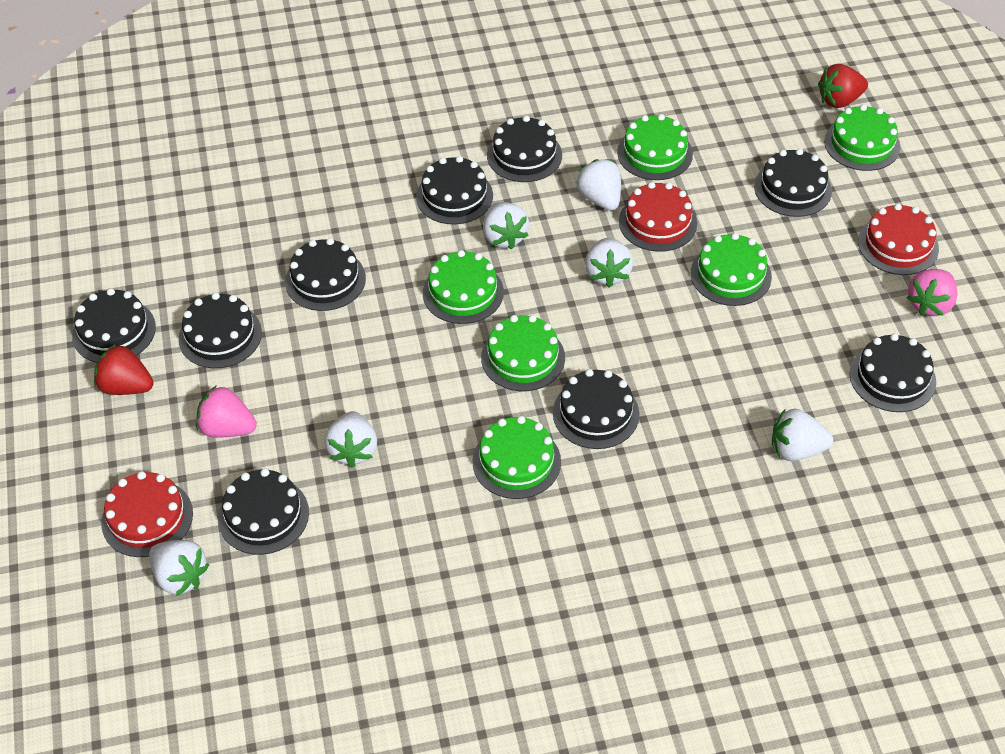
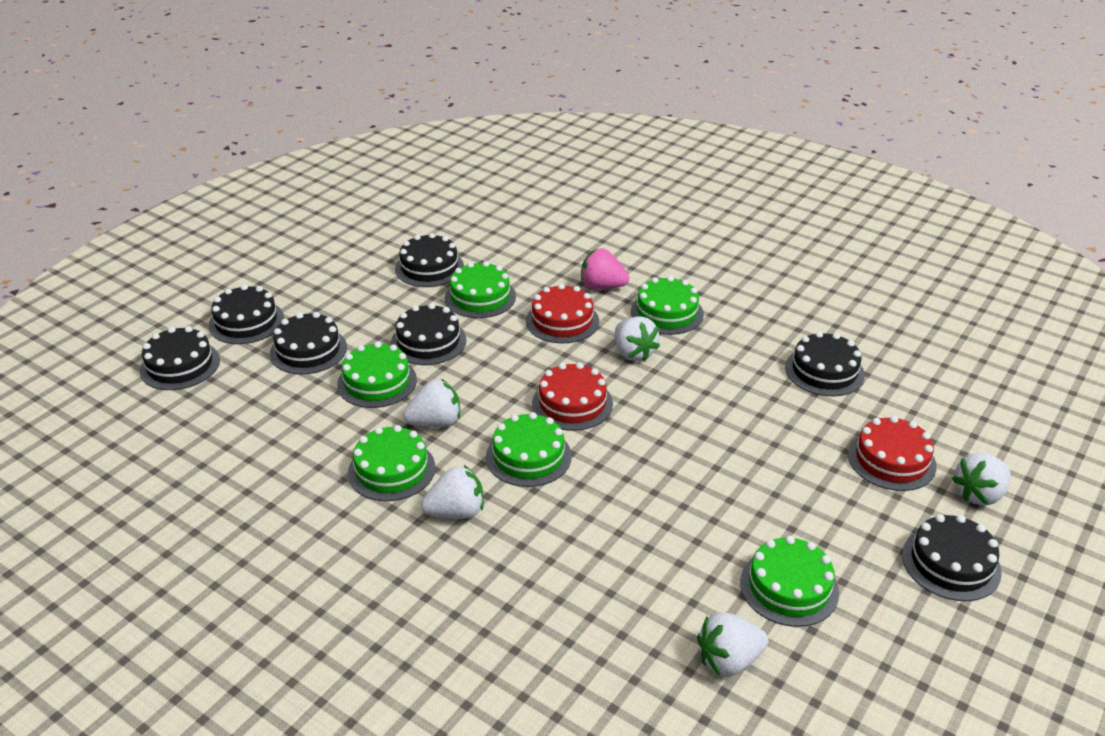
black cake: 9 -> 7
pink strawberry: 2 -> 1
red strawberry: 2 -> 0
white strawberry: 6 -> 5

